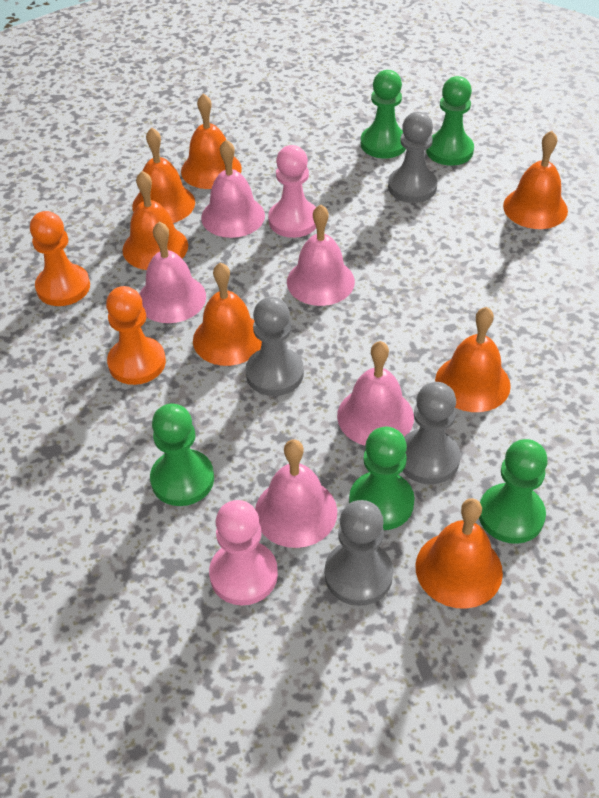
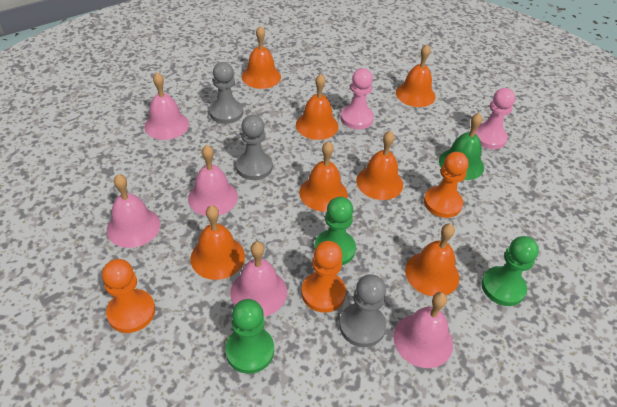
green bell: 0 -> 1
green pawn: 5 -> 3
grey pawn: 4 -> 3
orange pawn: 2 -> 3

